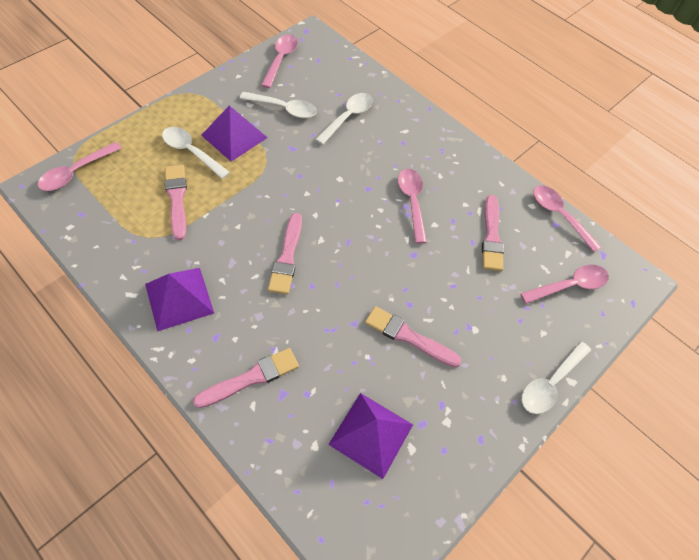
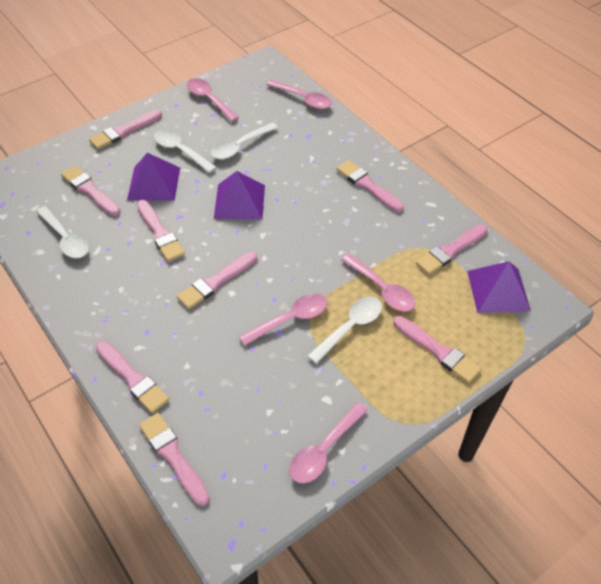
pink brush: 5 -> 9

